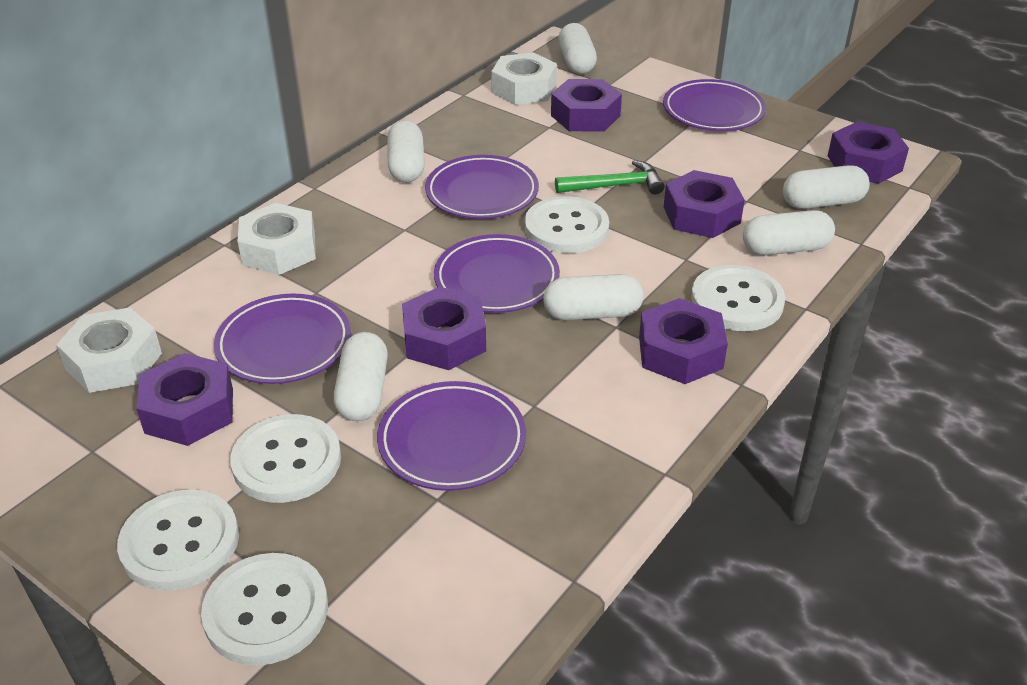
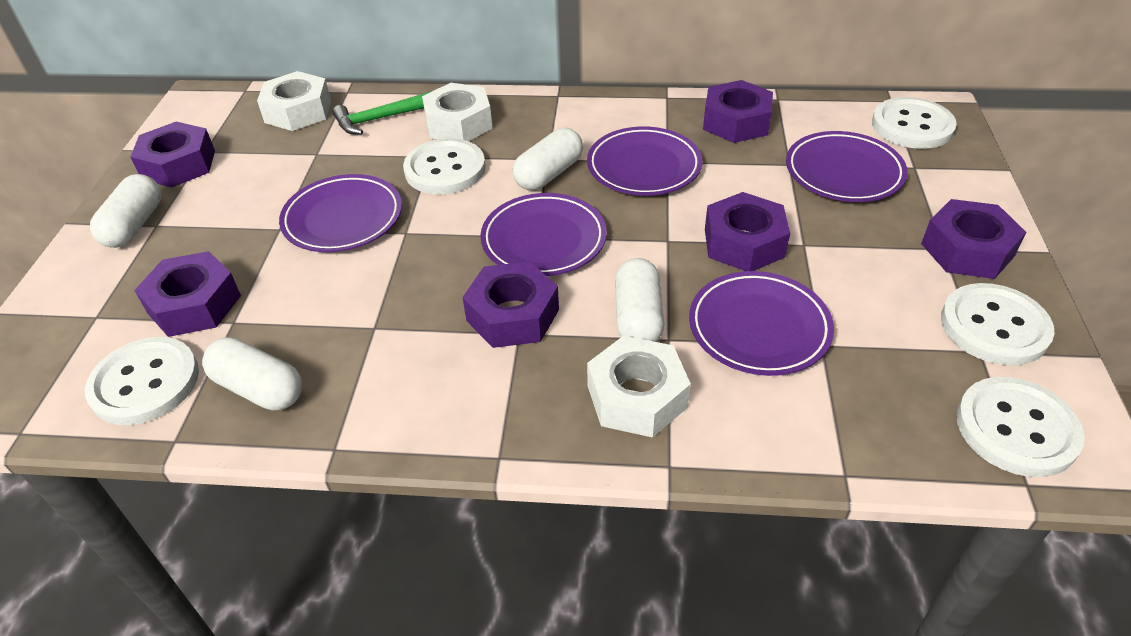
white capsule: 6 -> 4

